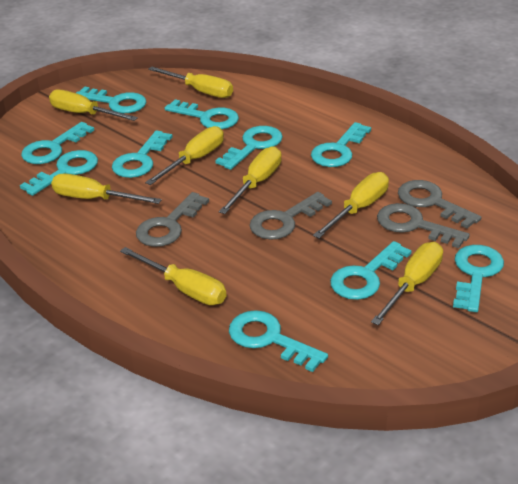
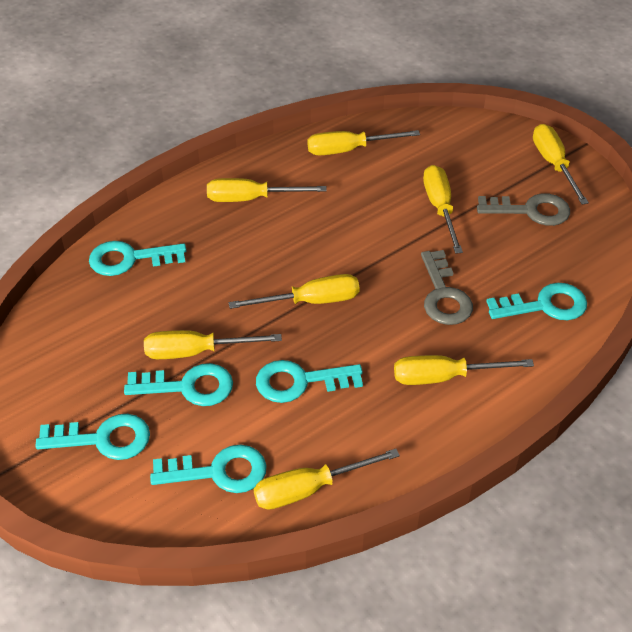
grey key: 4 -> 2
turquoise key: 10 -> 6

